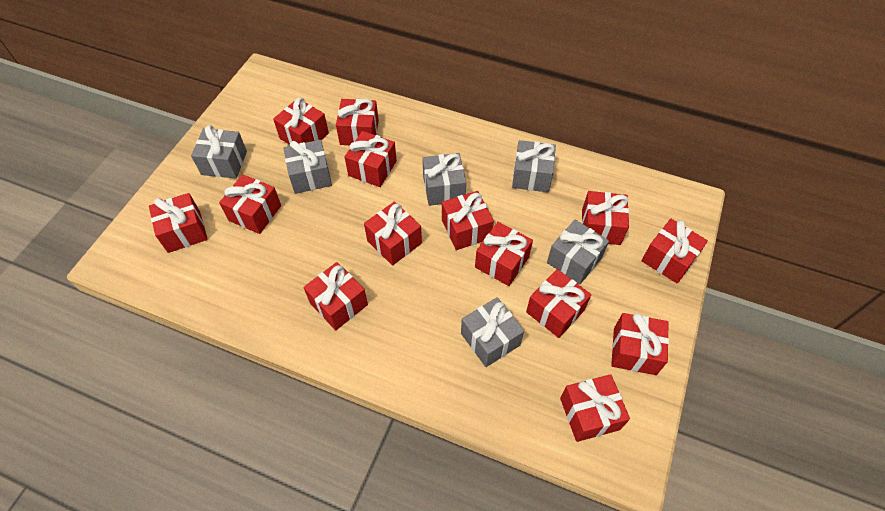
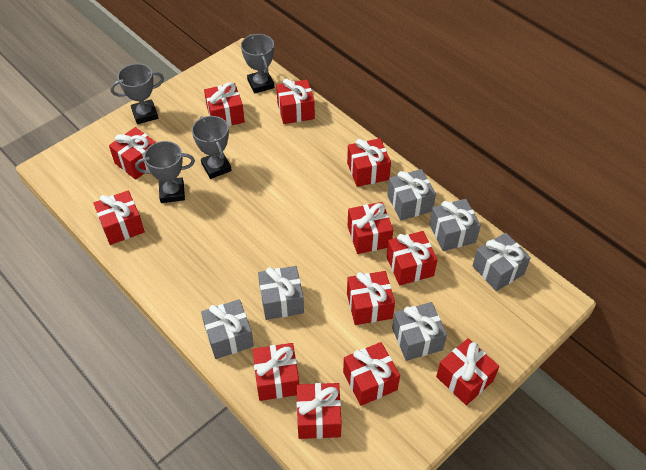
grey trophy: 0 -> 4
red gift: 14 -> 12

